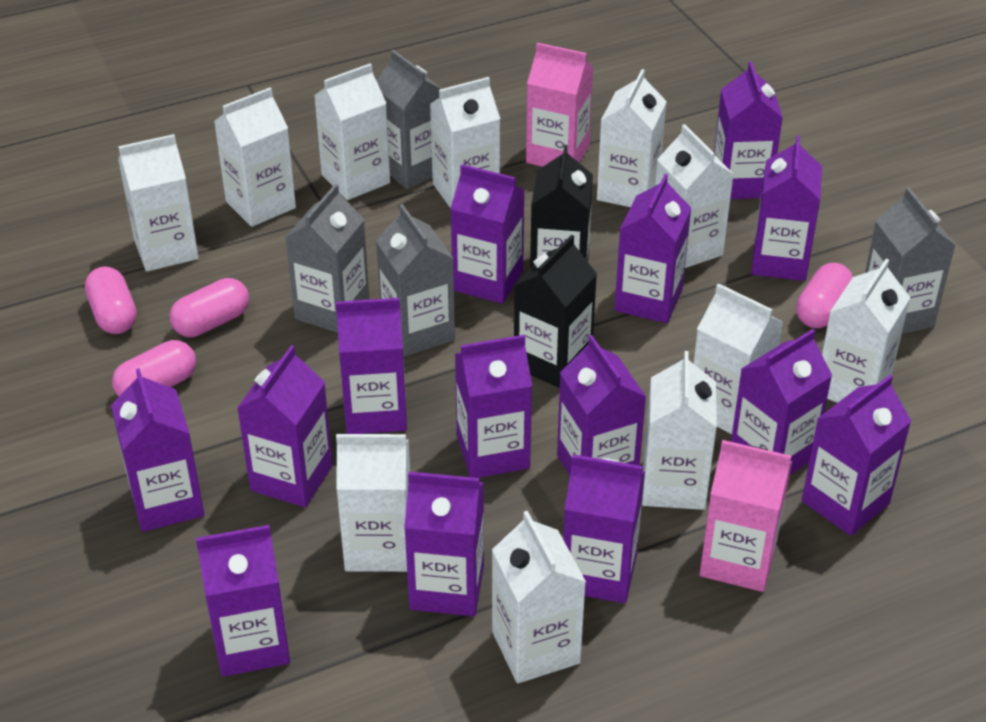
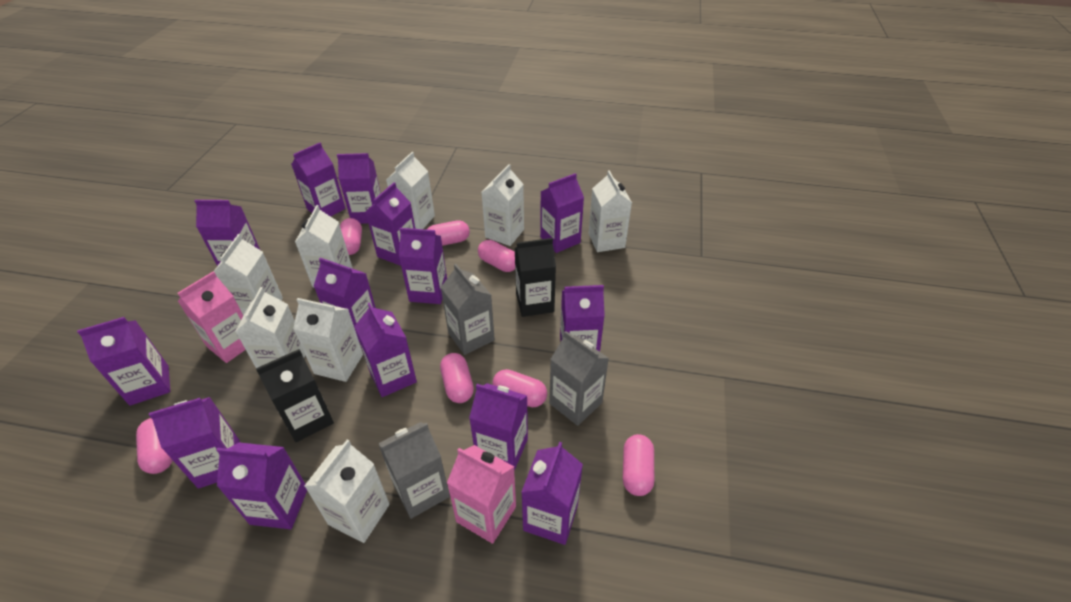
grey carton: 4 -> 3
pink capsule: 4 -> 7
white carton: 11 -> 8

